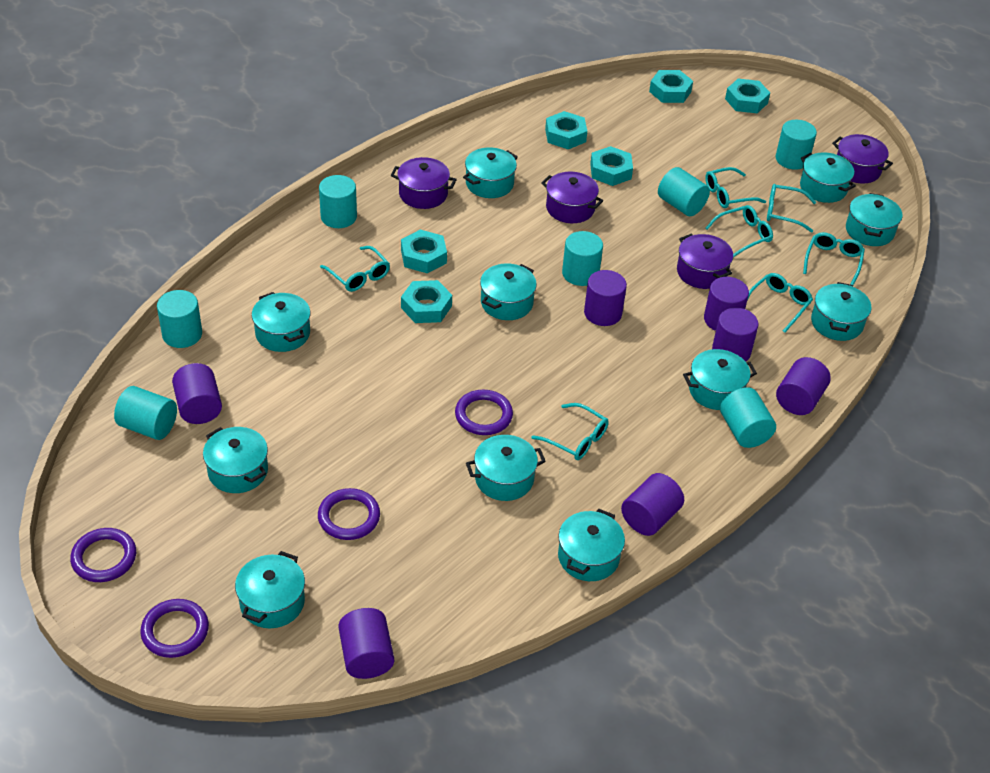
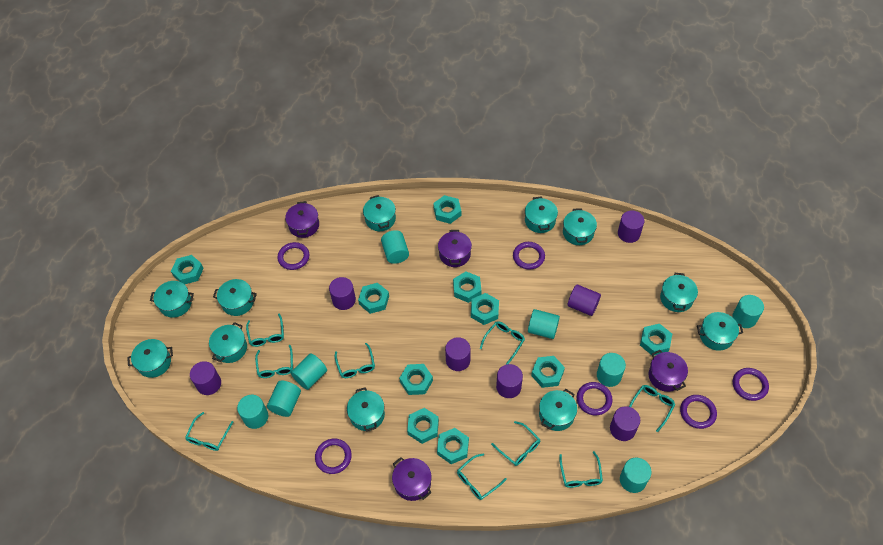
purple ring: 4 -> 6
turquoise cylinder: 7 -> 8
turquoise glasses: 7 -> 9
turquoise nut: 6 -> 10

